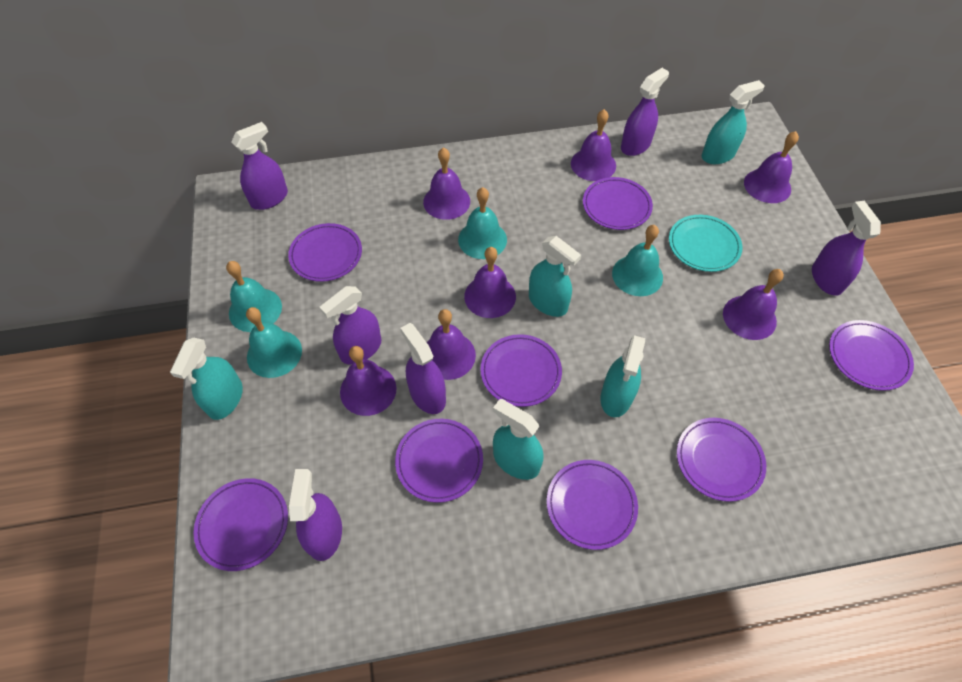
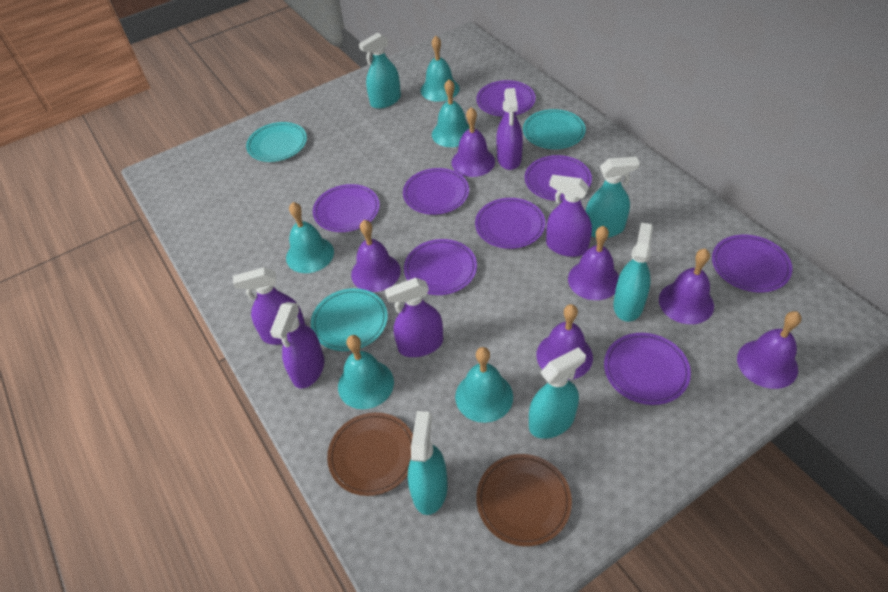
brown plate: 0 -> 2
purple bell: 7 -> 6
purple spray bottle: 6 -> 5
turquoise bell: 4 -> 5
turquoise plate: 1 -> 3

